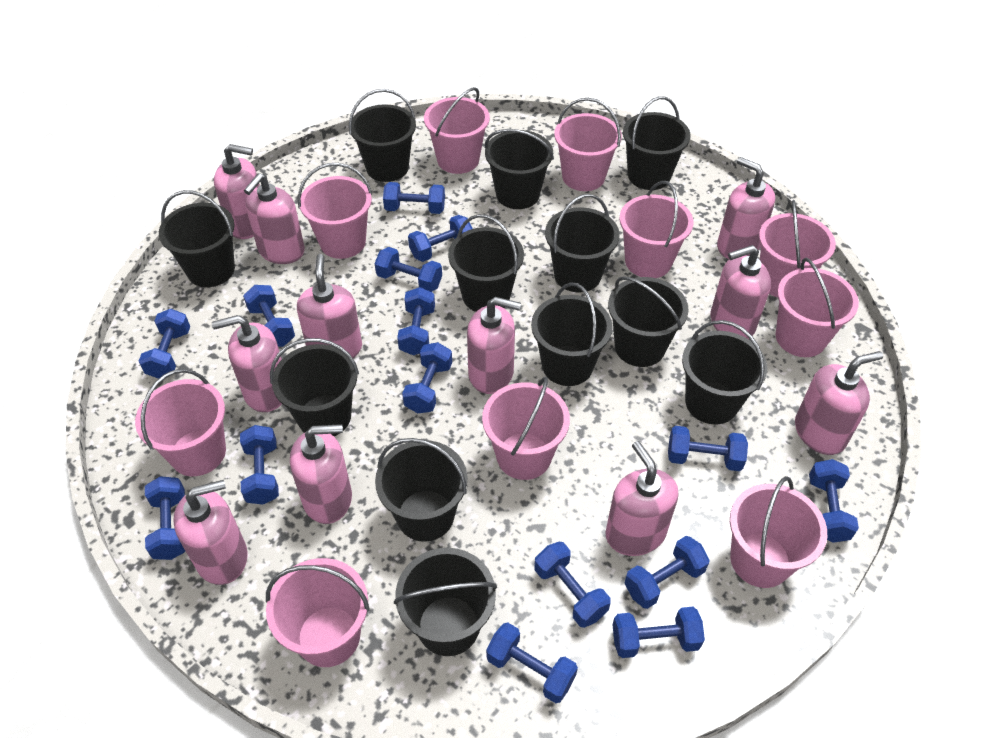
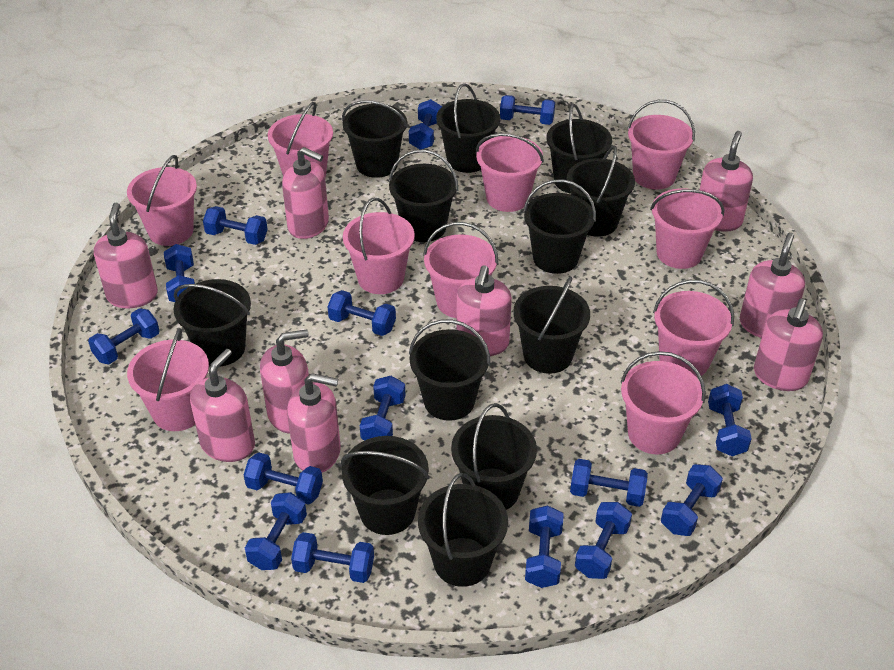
pink soap dispenser: 11 -> 9

